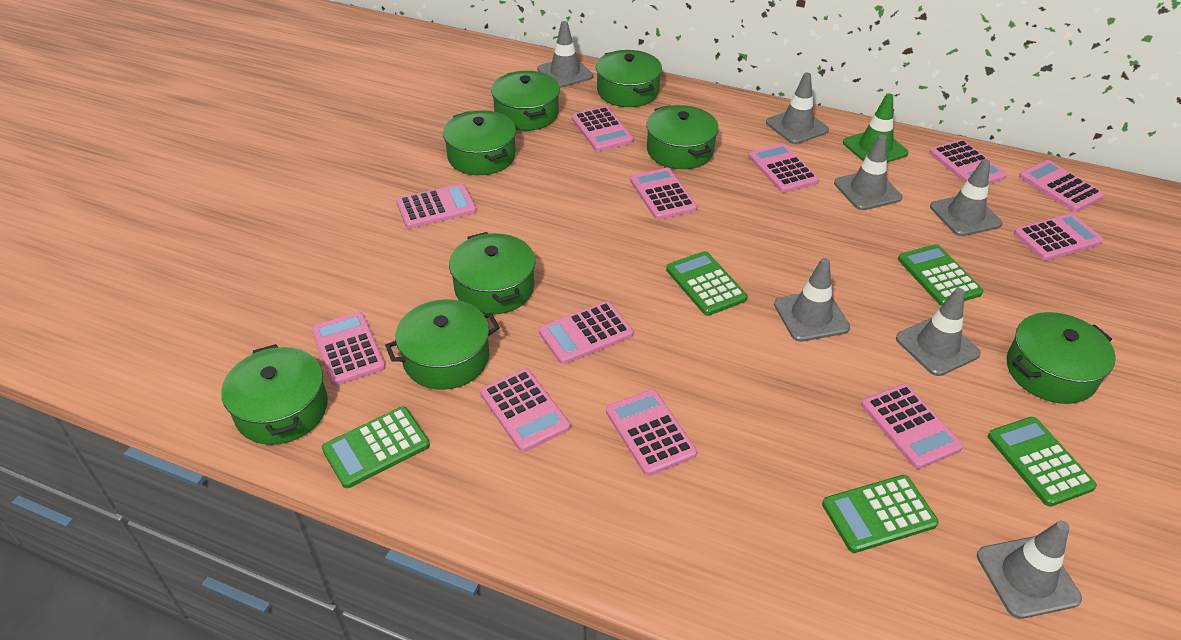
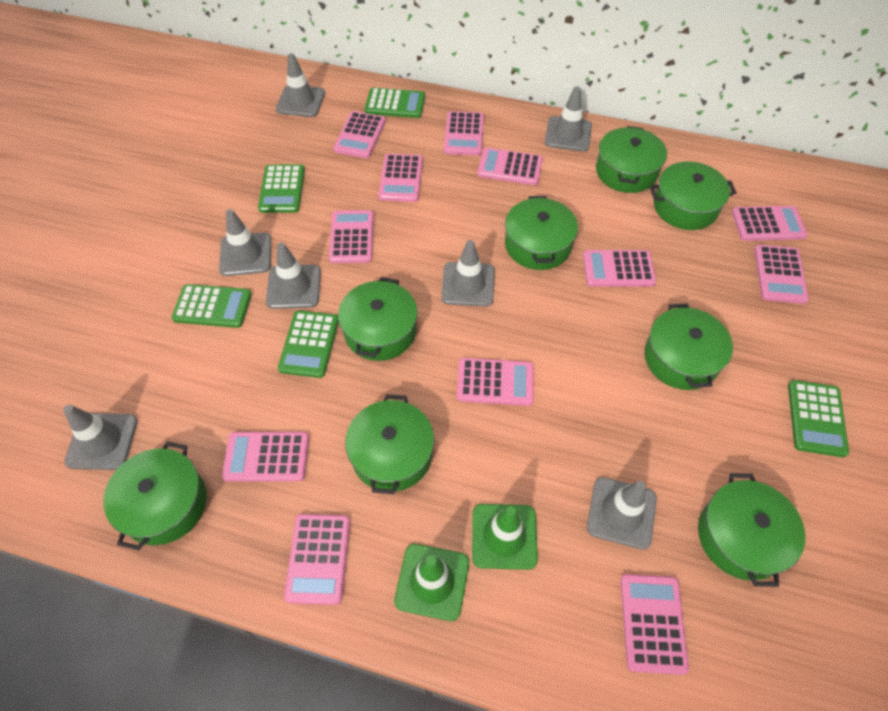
green traffic cone: 1 -> 2

